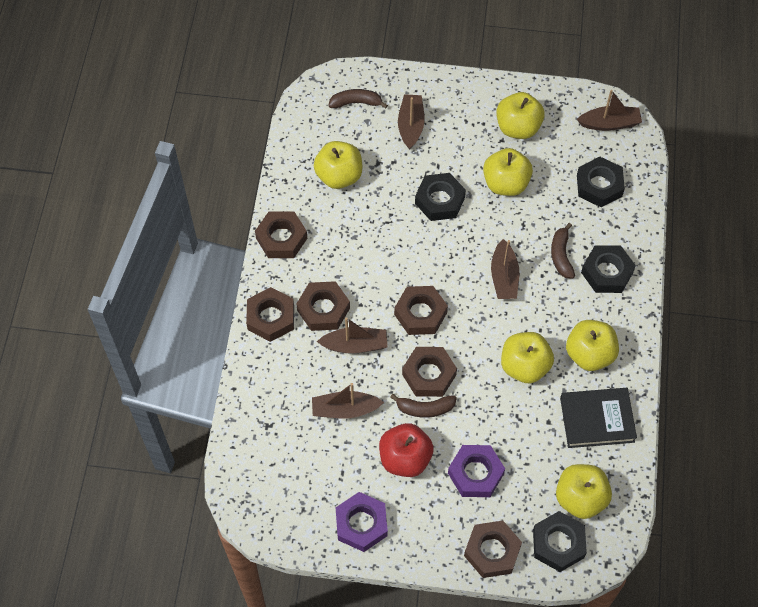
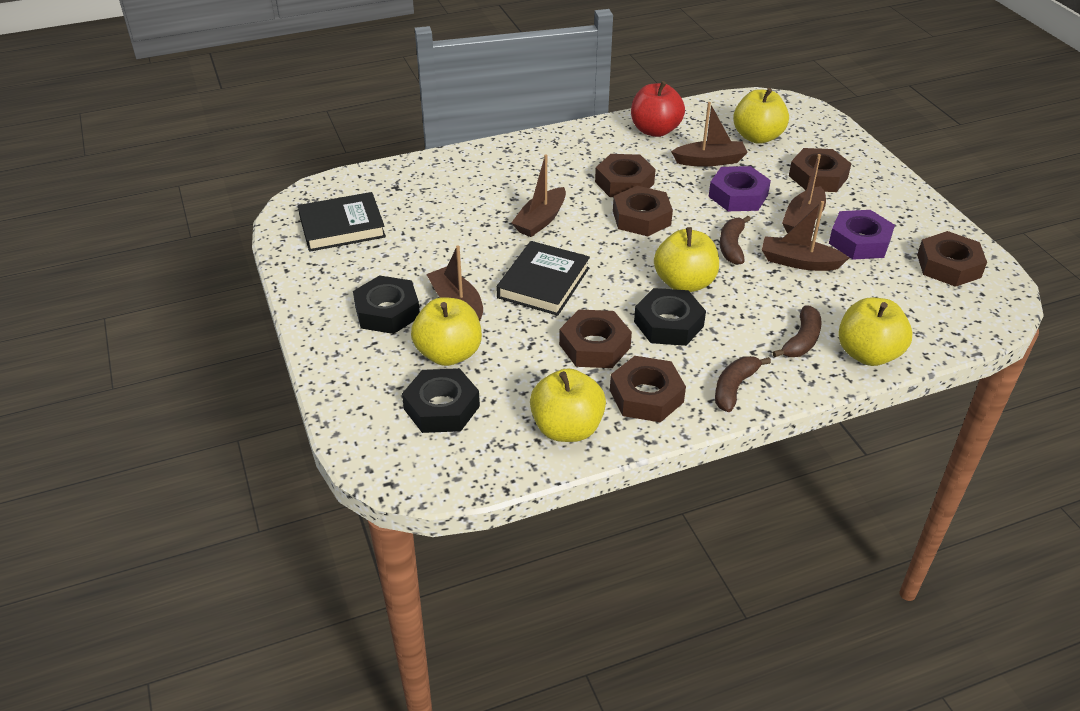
black book: 1 -> 2
black nut: 4 -> 3
yellow apple: 6 -> 5

